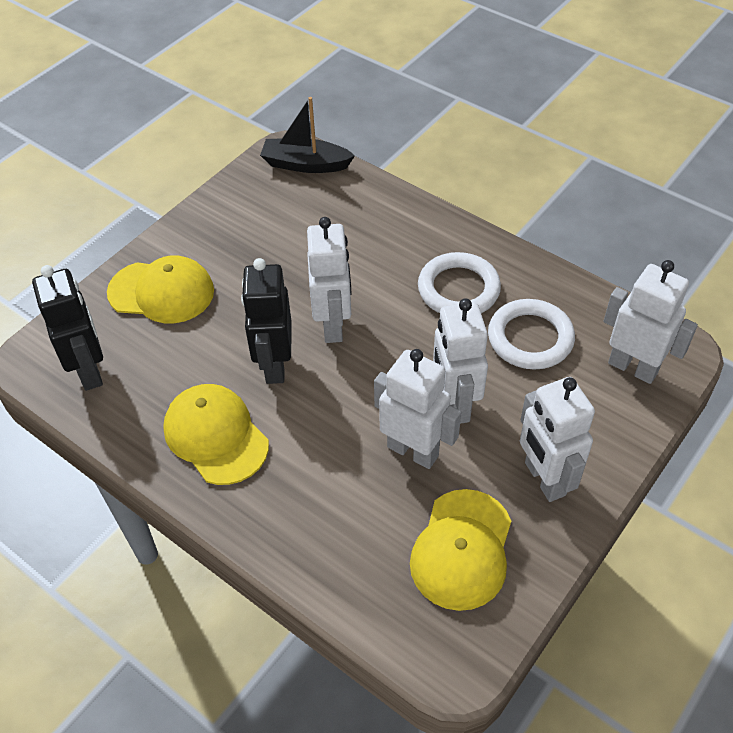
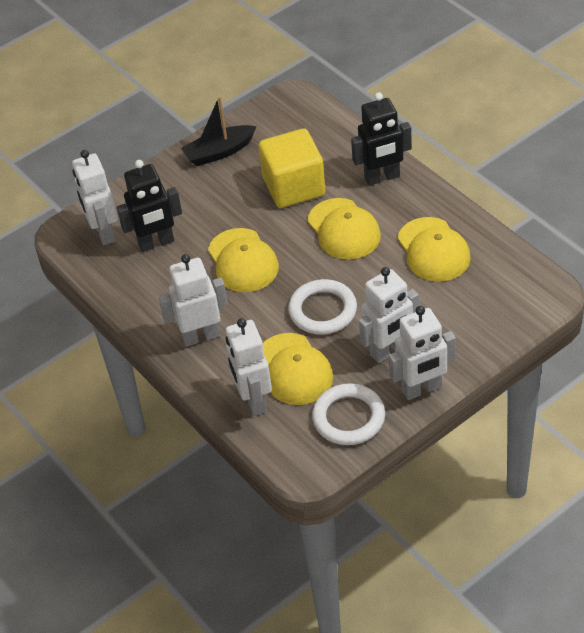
yellow cap: 3 -> 4
yellow cube: 0 -> 1

